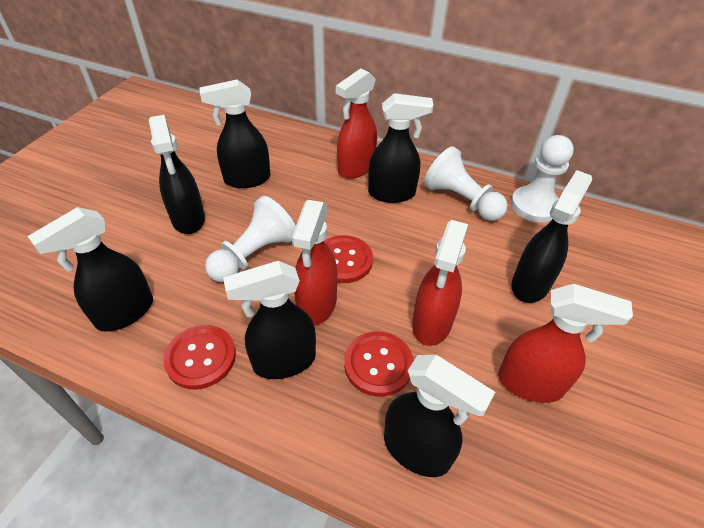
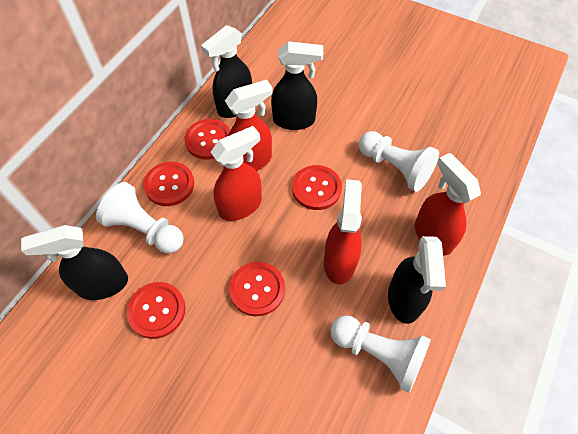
black spray bottle: 7 -> 4
red button: 3 -> 5

